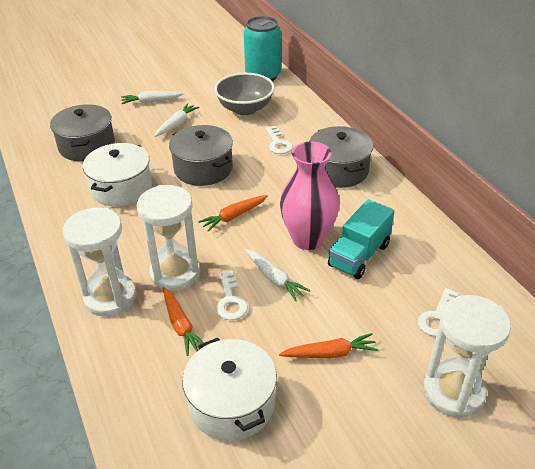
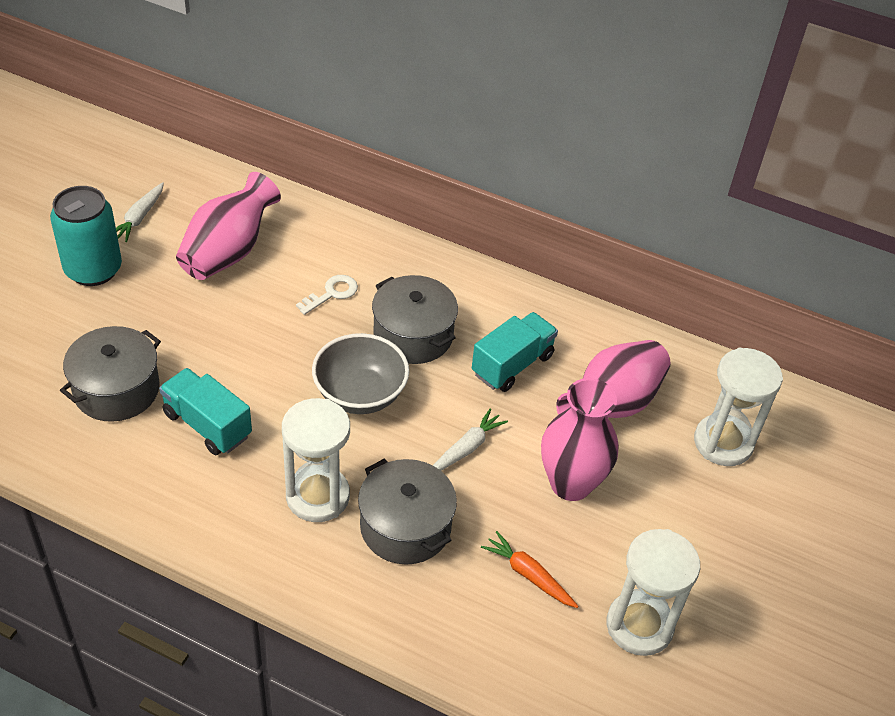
orange carrot: 3 -> 1
pink vase: 1 -> 3
turquoise truck: 1 -> 2
white carrot: 3 -> 2
white key: 3 -> 1
white pot: 2 -> 0

